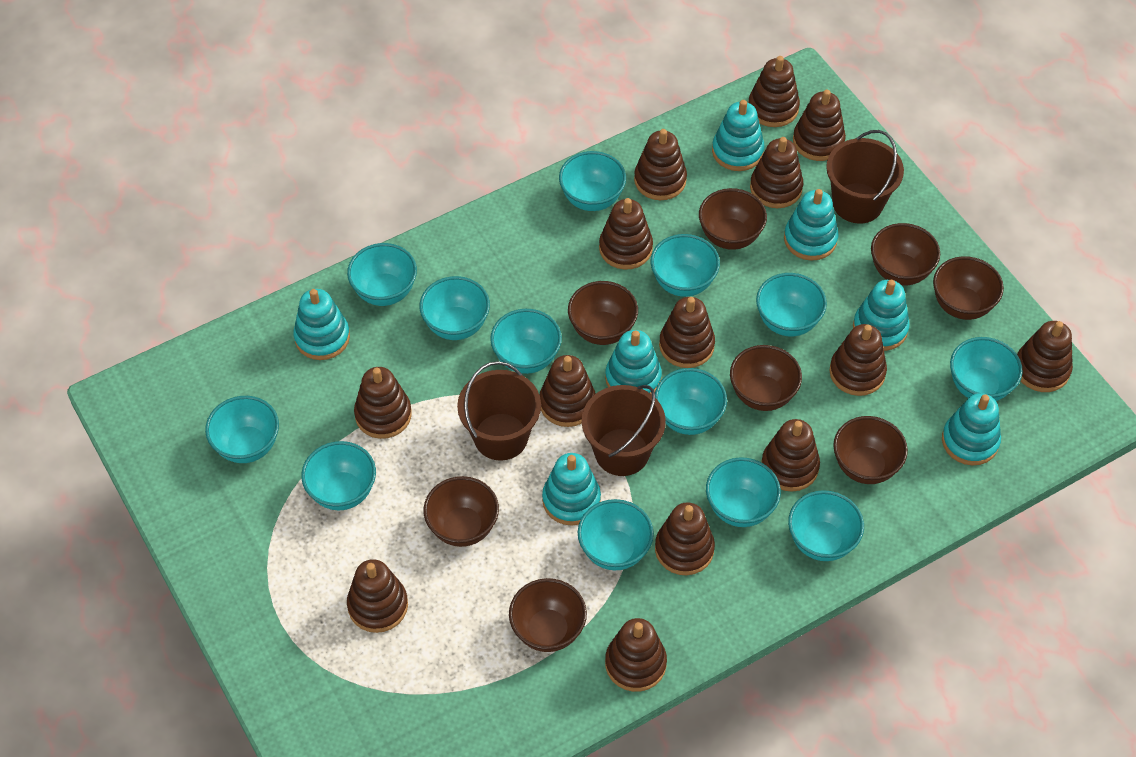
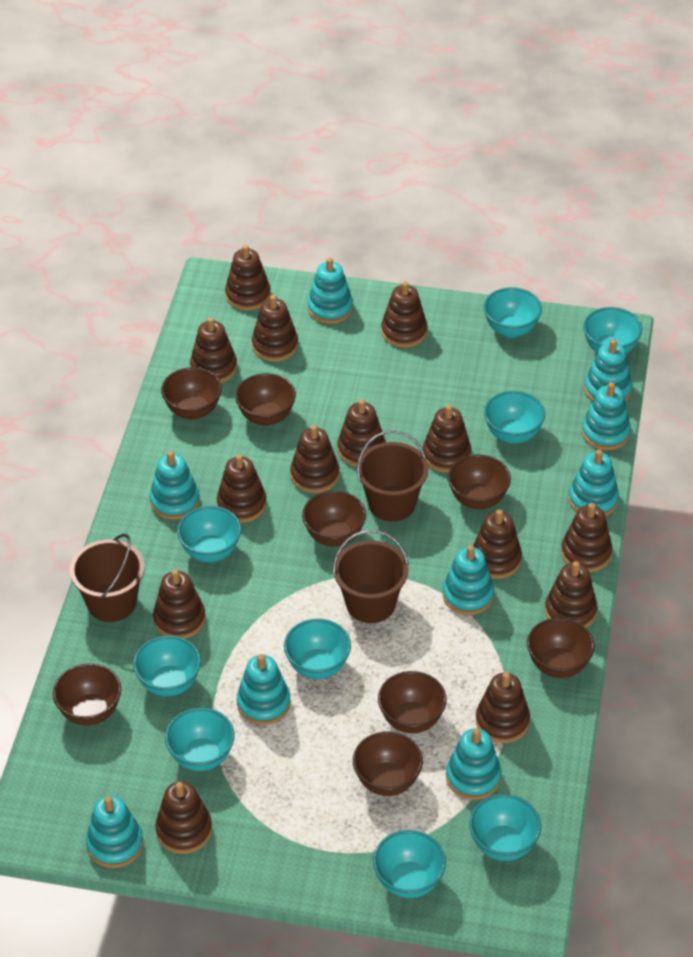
turquoise bowl: 13 -> 9
turquoise stacking toy: 7 -> 9

